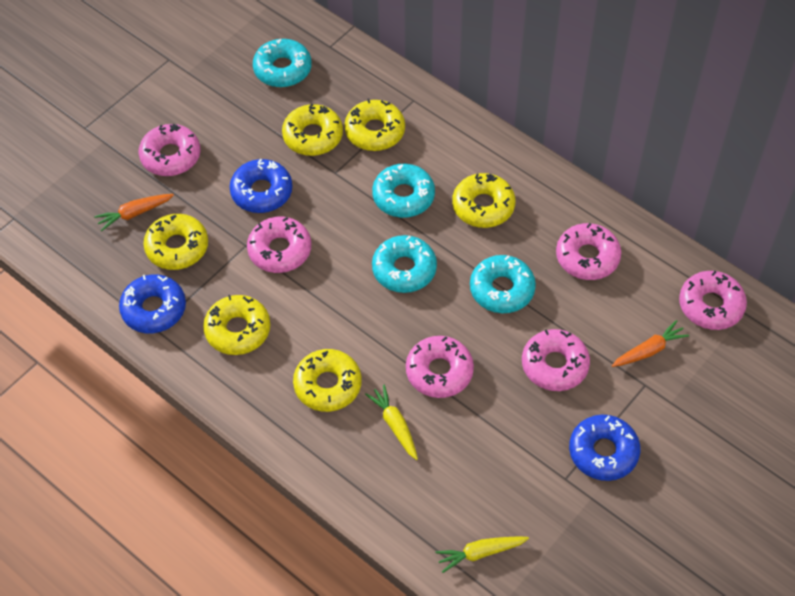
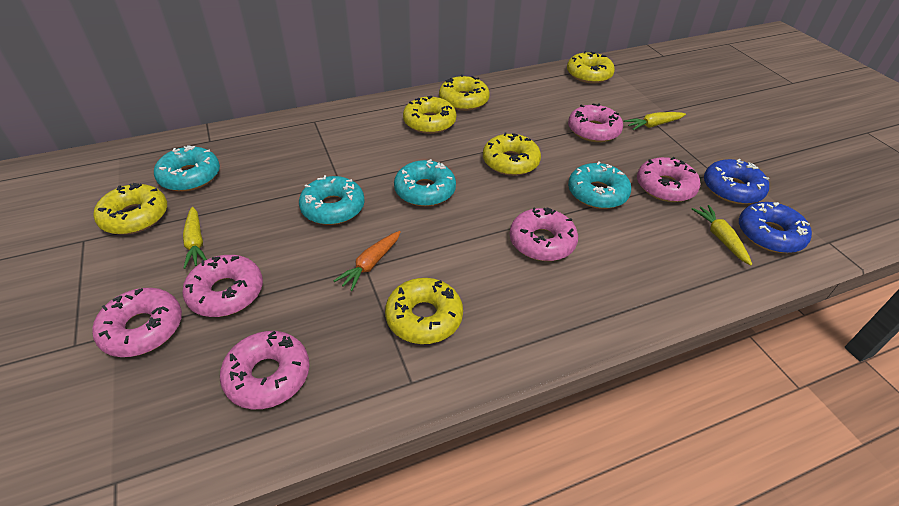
blue donut: 3 -> 2
orange carrot: 2 -> 1
yellow carrot: 2 -> 3

